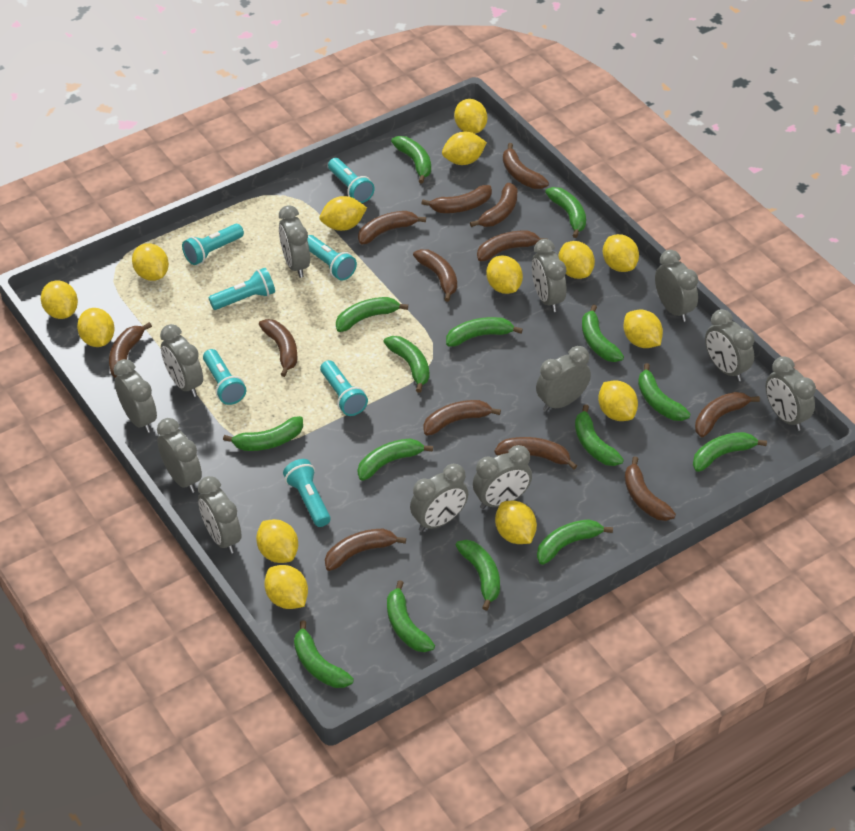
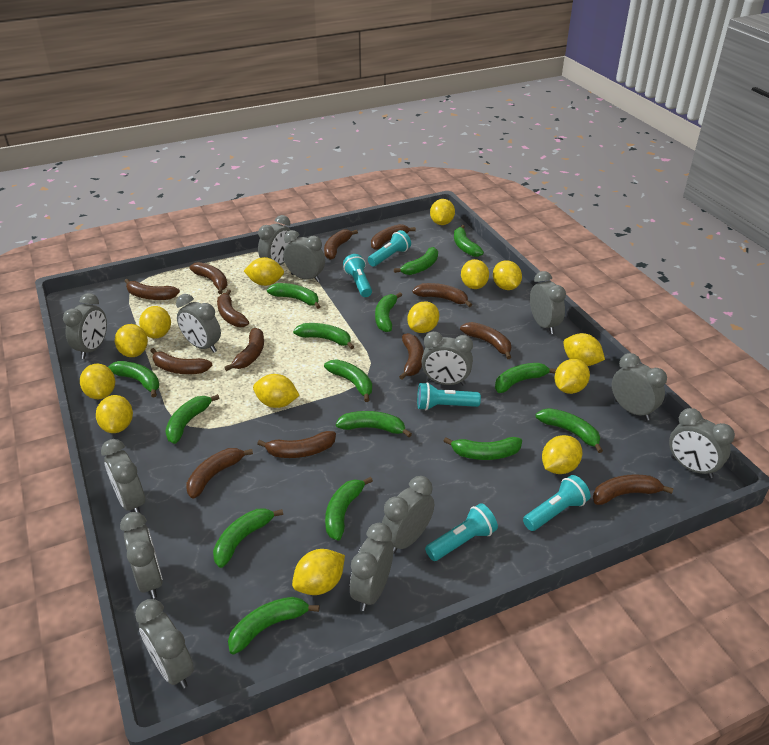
grey clock: 12 -> 13
turquoise flashlight: 7 -> 5

